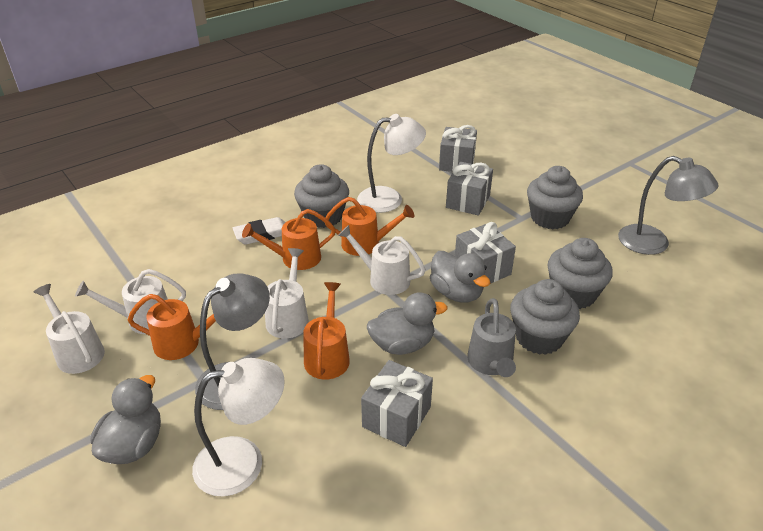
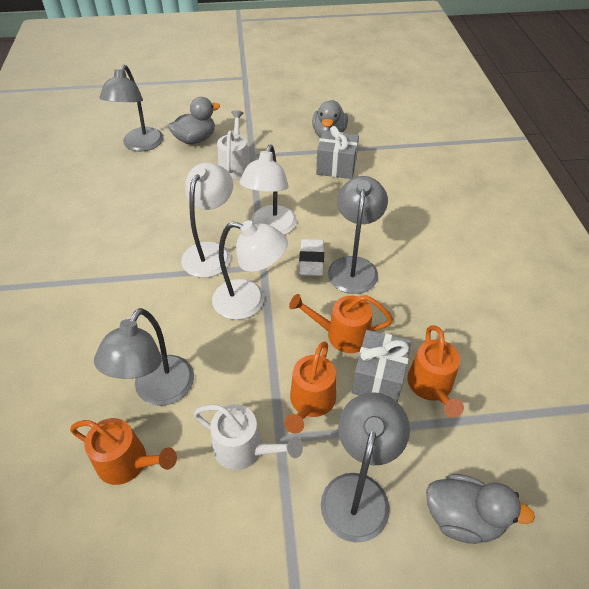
grey cupcake: 4 -> 0
grey gift: 4 -> 2
grey lamp: 2 -> 4
grey watering can: 1 -> 0
white lamp: 2 -> 3
white watering can: 4 -> 2

